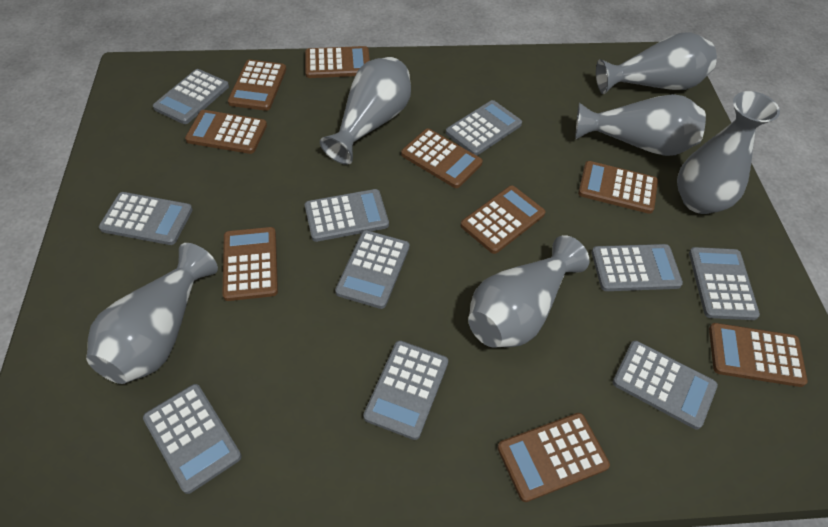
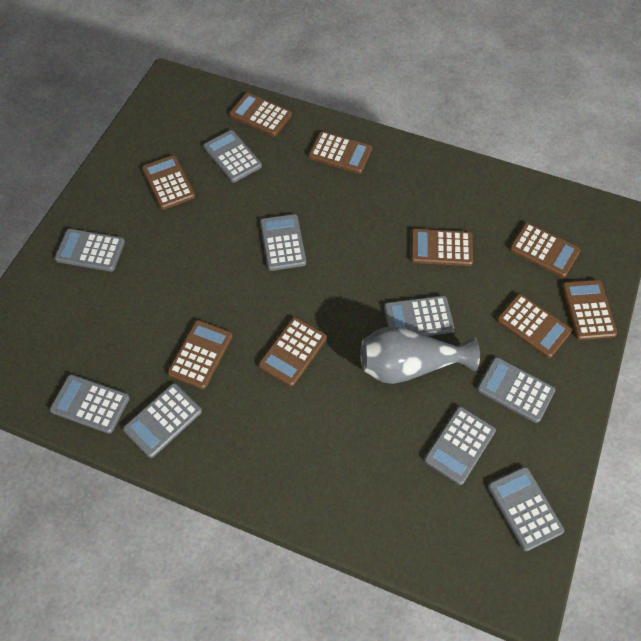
grey calculator: 10 -> 9
grey vase: 6 -> 1

